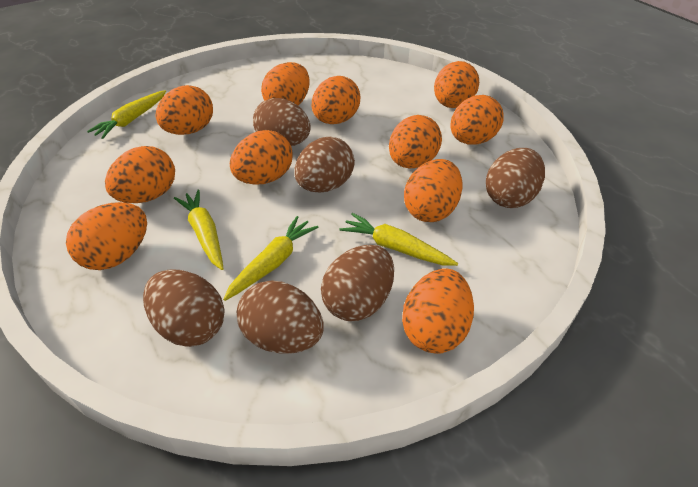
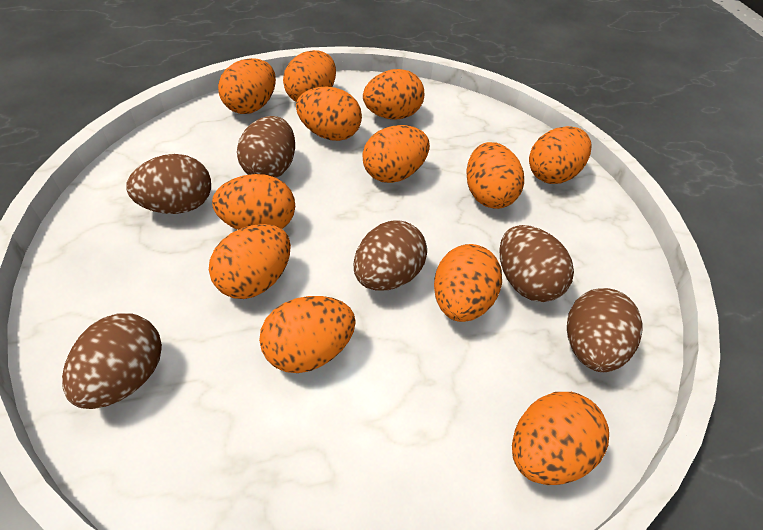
orange egg: 11 -> 12
yellow carrot: 4 -> 0

